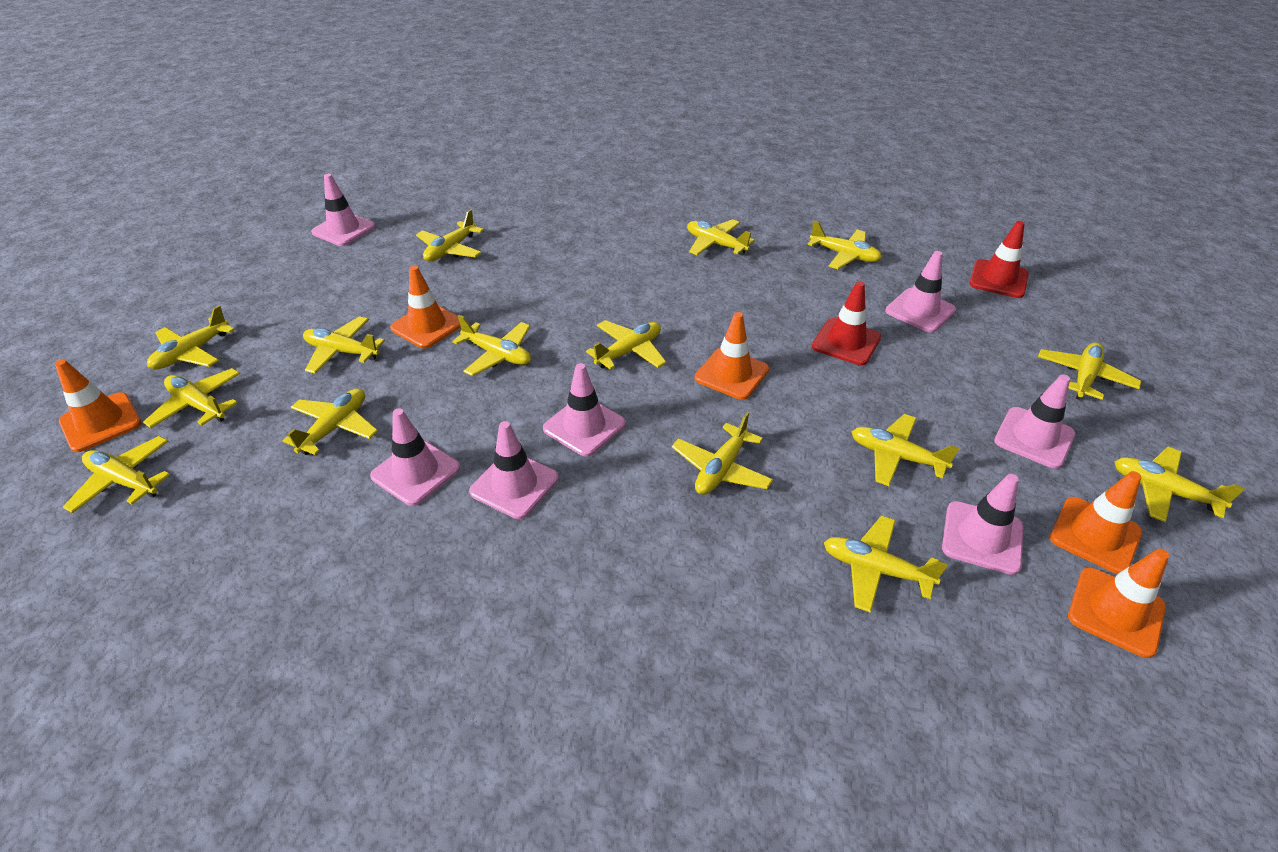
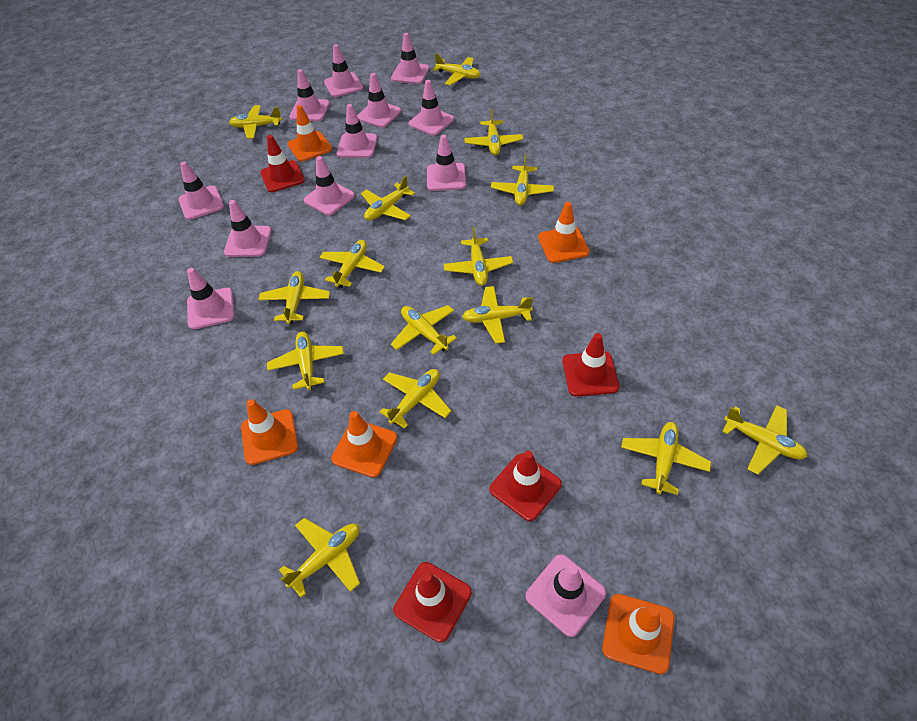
pink traffic cone: 7 -> 12
red traffic cone: 2 -> 4

